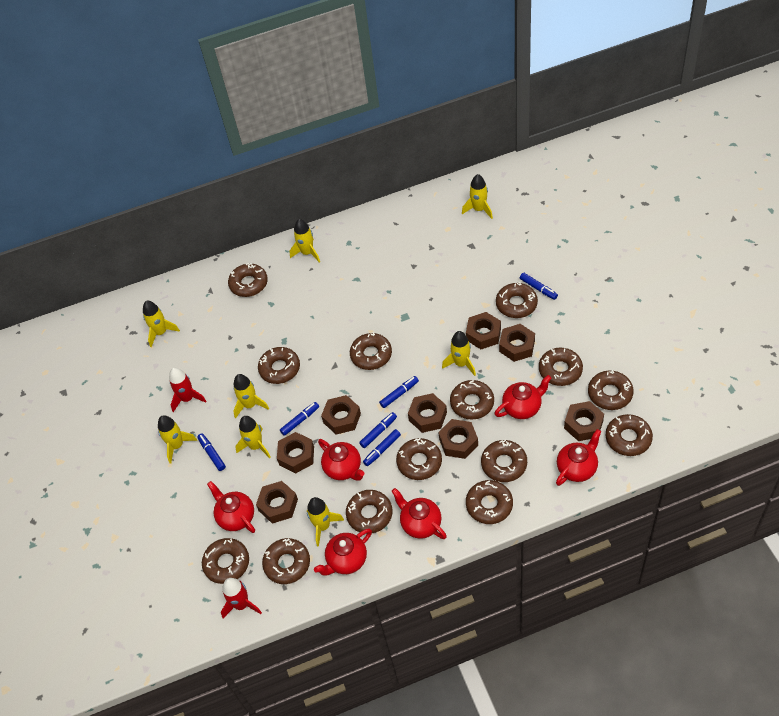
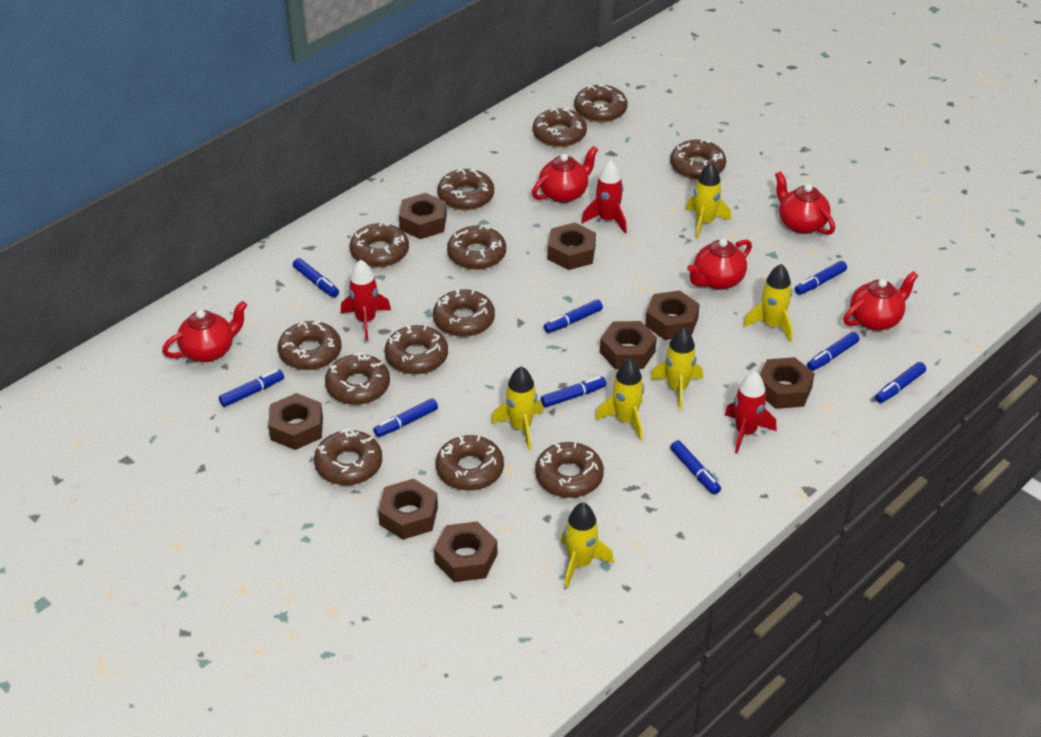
blue marker: 6 -> 9
brown donut: 14 -> 13
red rocket: 2 -> 3
red teapot: 6 -> 5
yellow rocket: 8 -> 6

